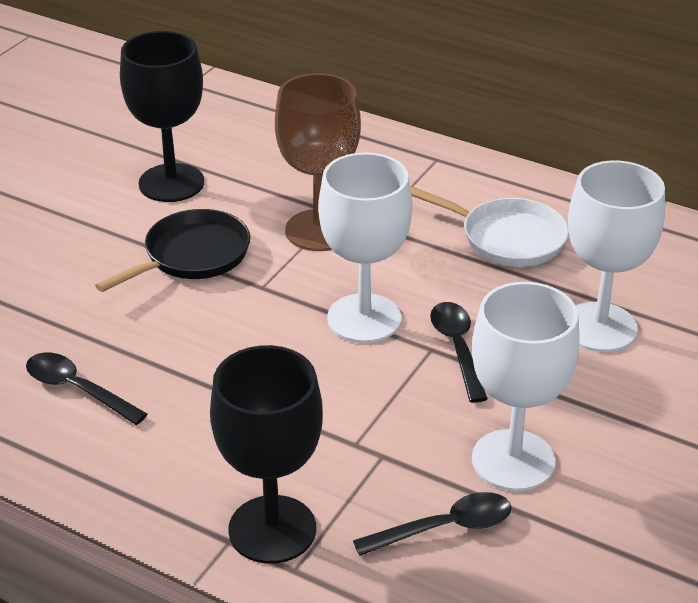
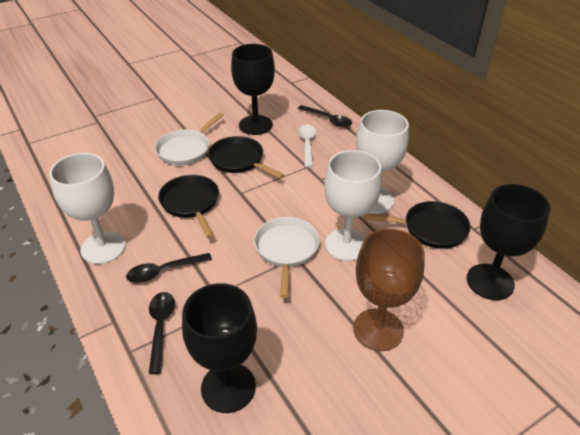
black goblet: 2 -> 3
black pan: 1 -> 3
white pan: 1 -> 2
white spoon: 0 -> 1

